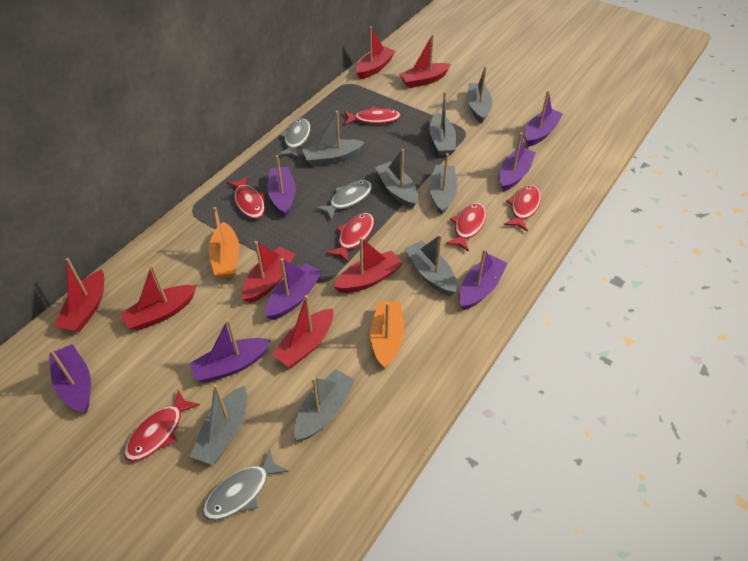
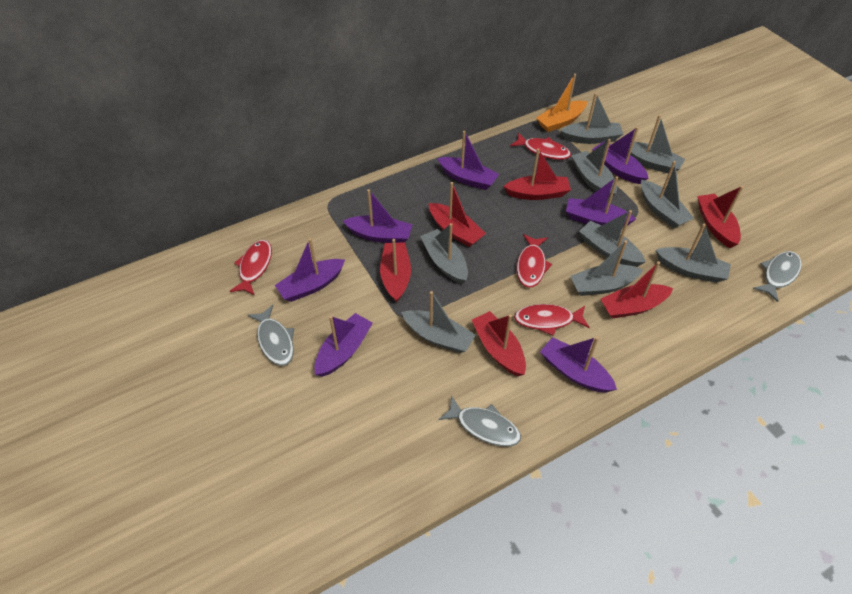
grey boat: 8 -> 9
orange boat: 2 -> 1
red boat: 7 -> 6
red fish: 6 -> 4

